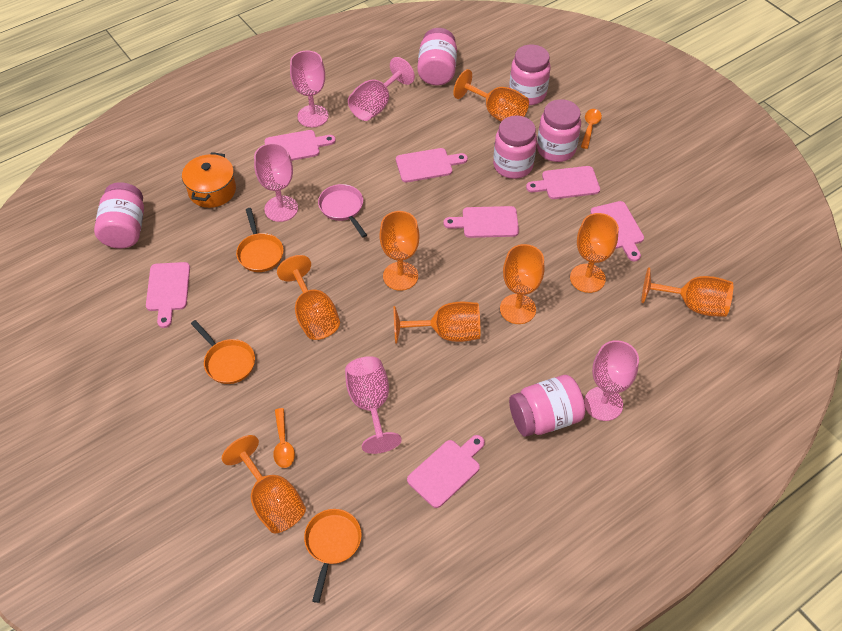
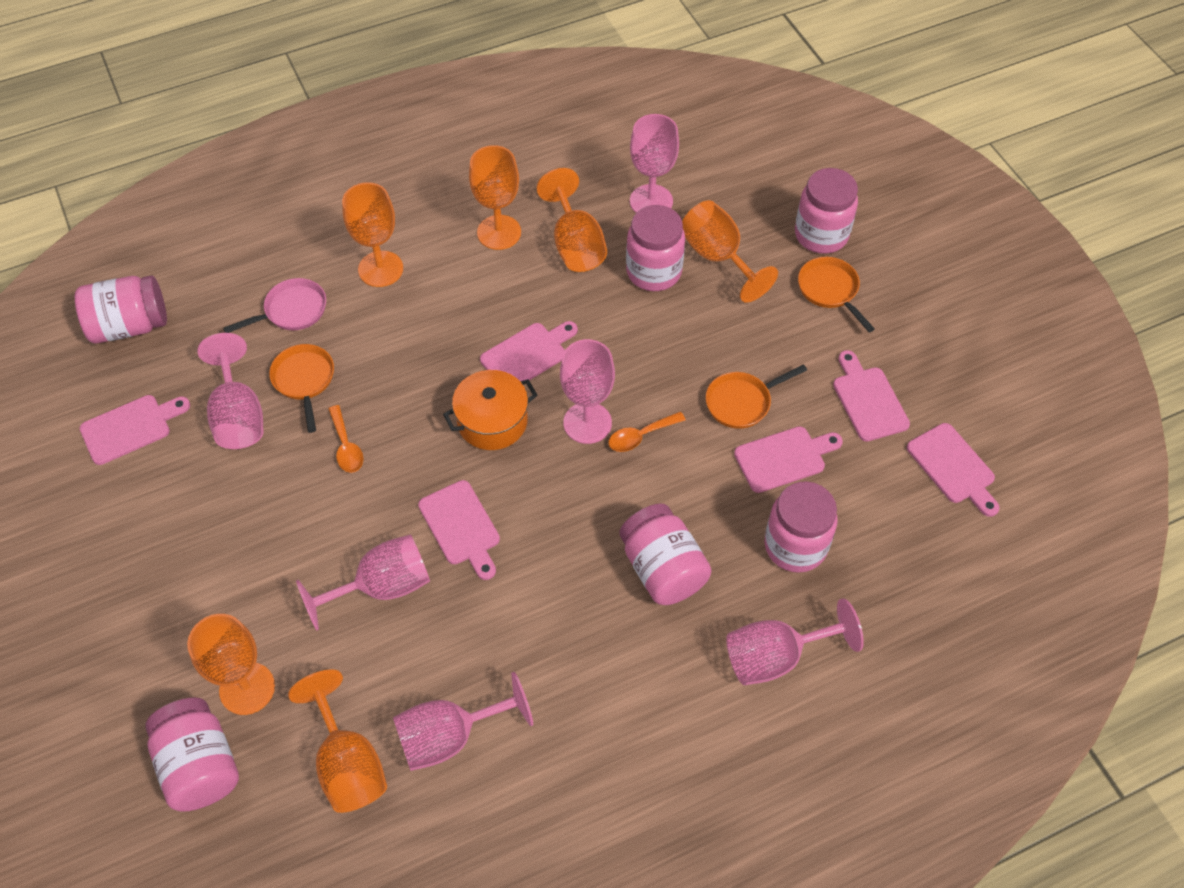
orange goblet: 8 -> 6
pink cutting board: 7 -> 6
pink goblet: 5 -> 6

